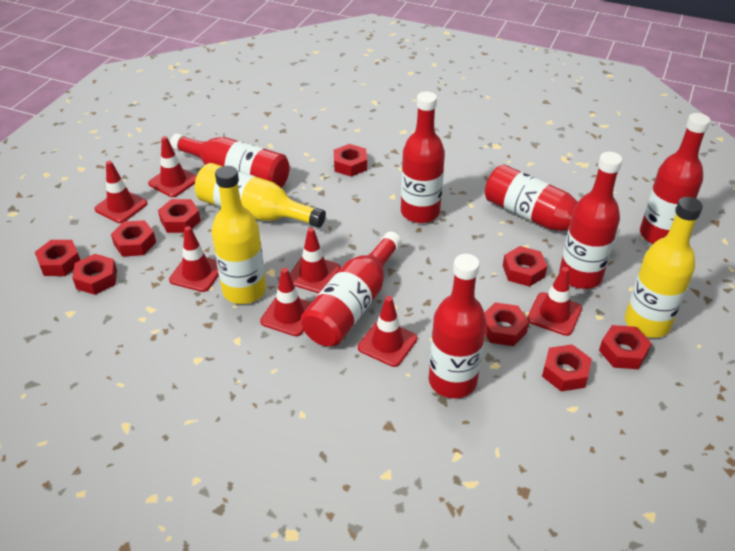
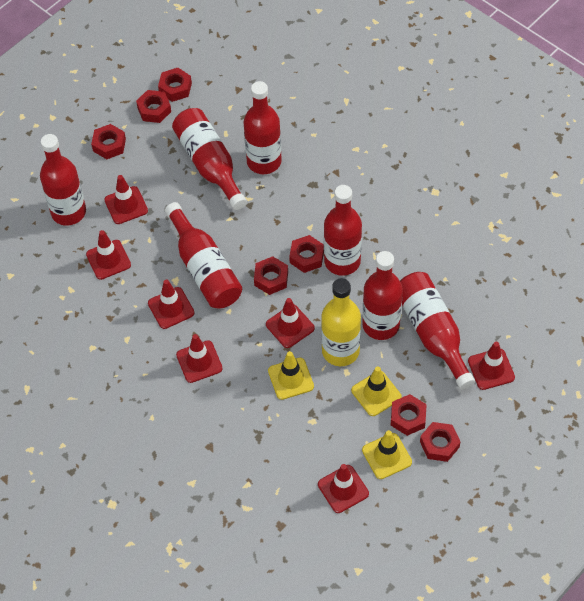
red nut: 9 -> 7
yellow bottle: 3 -> 1
yellow traffic cone: 0 -> 3

